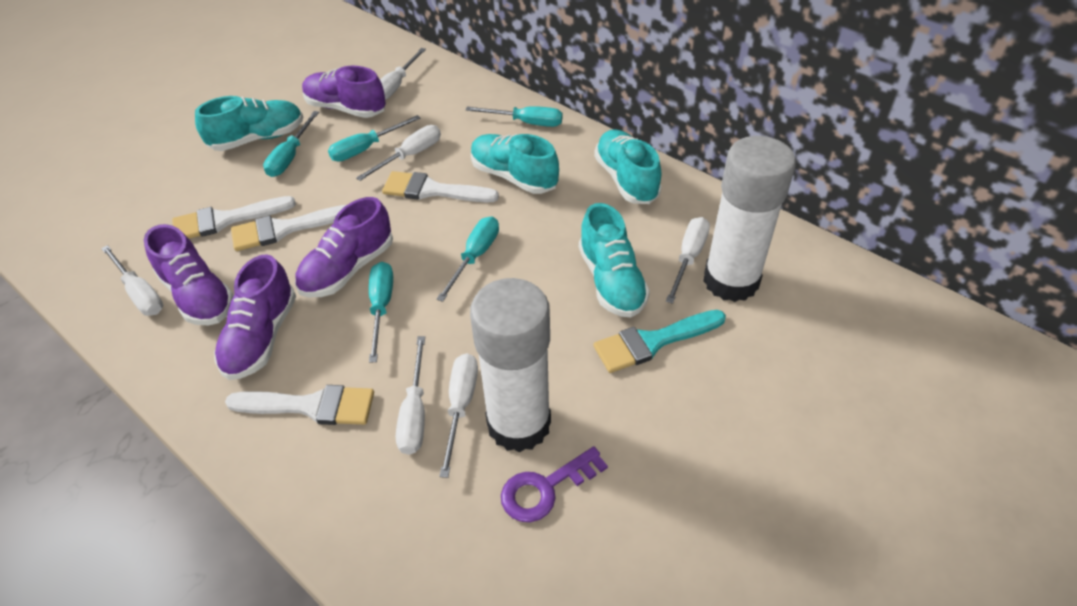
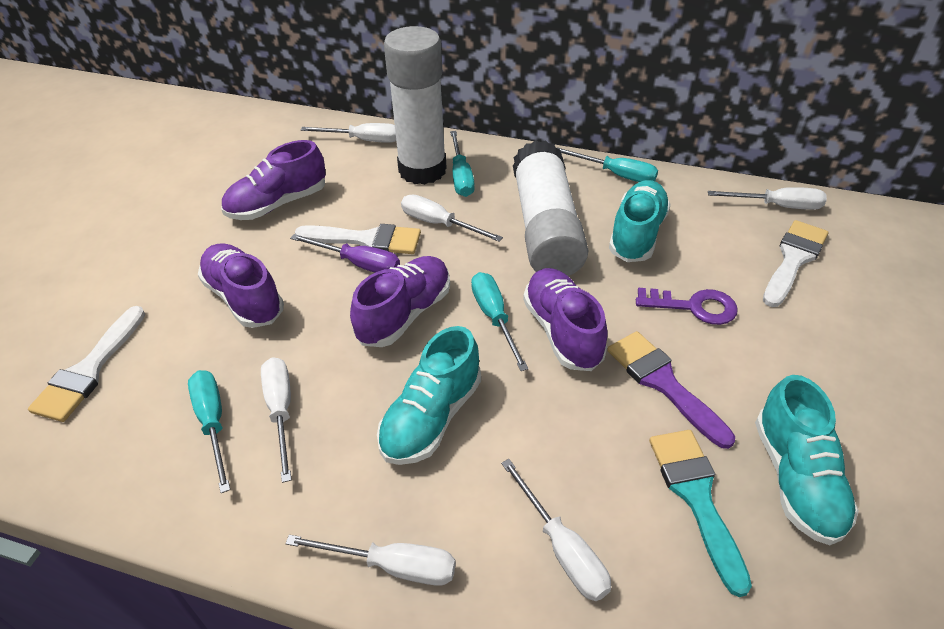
purple brush: 0 -> 1
purple screwdriver: 0 -> 1
turquoise screwdriver: 5 -> 4
turquoise shoe: 4 -> 3
white brush: 4 -> 3

